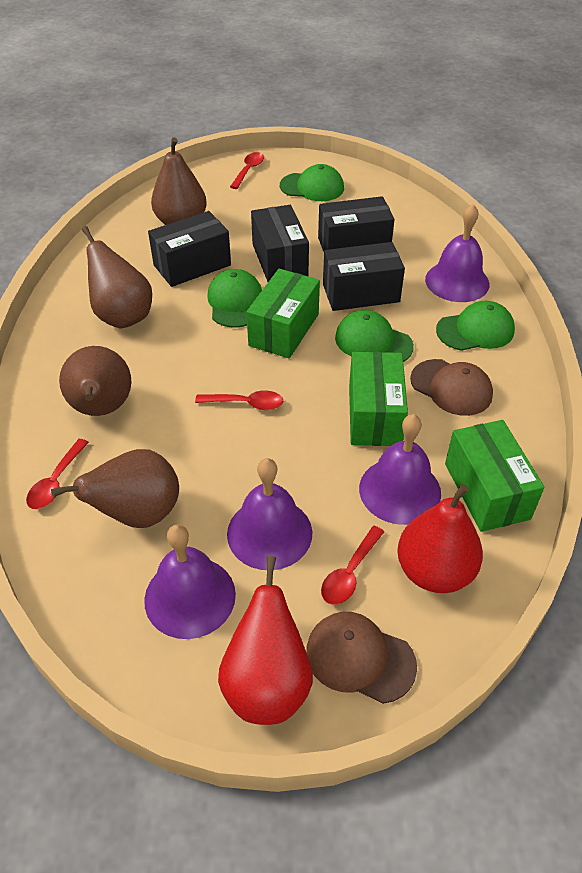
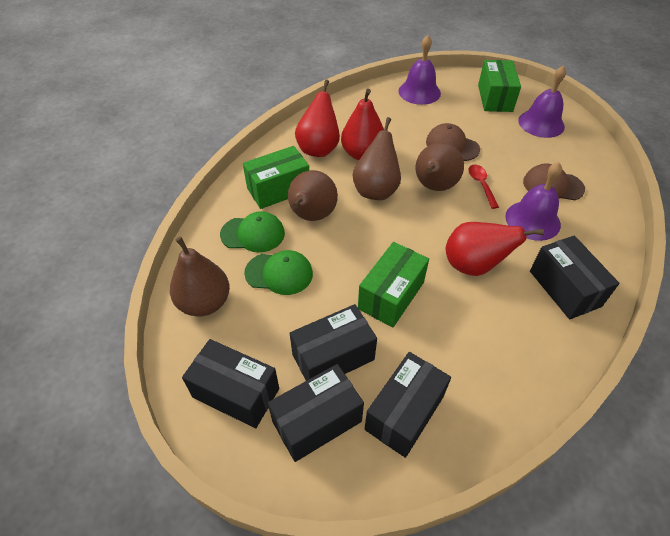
black box: 4 -> 5
green cap: 4 -> 2
purple bell: 4 -> 3
red pear: 2 -> 3
red spoon: 4 -> 1

